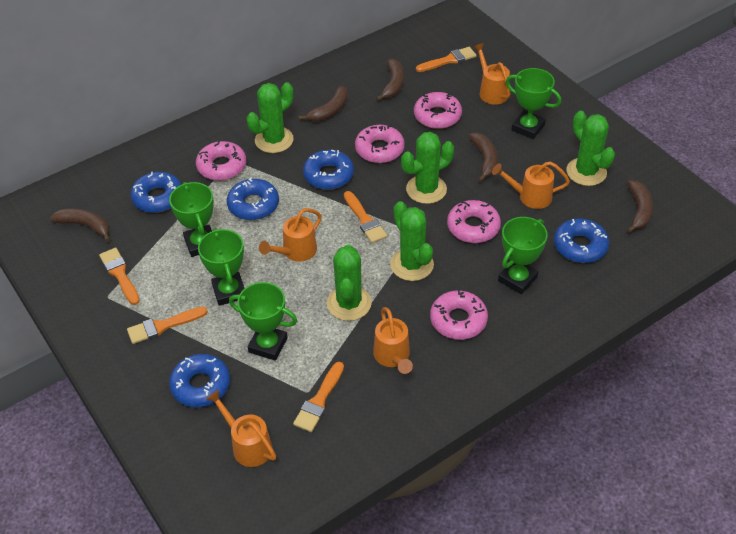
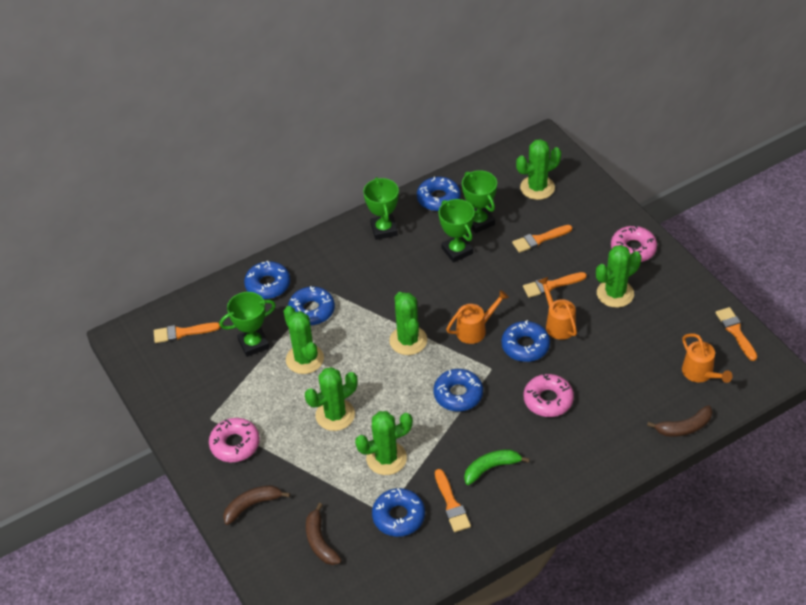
blue donut: 5 -> 6
brown banana: 5 -> 3
green banana: 0 -> 1
green cactus: 5 -> 6
green trophy: 5 -> 4
orange watering can: 5 -> 3
pink donut: 5 -> 3

